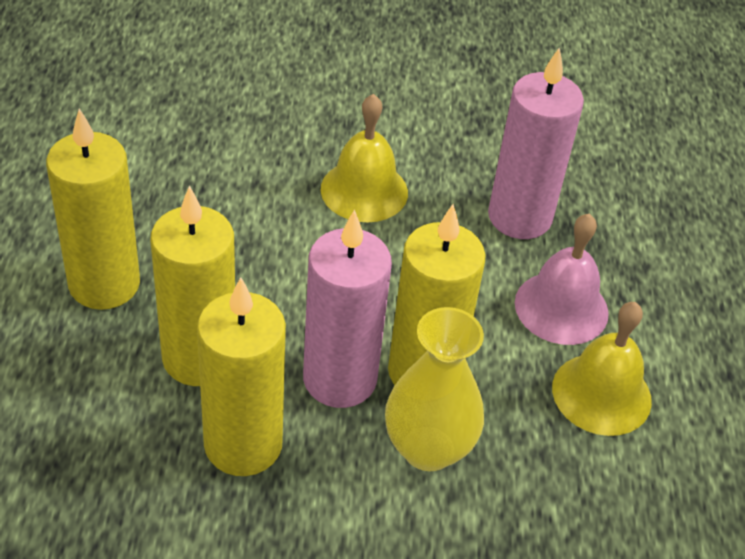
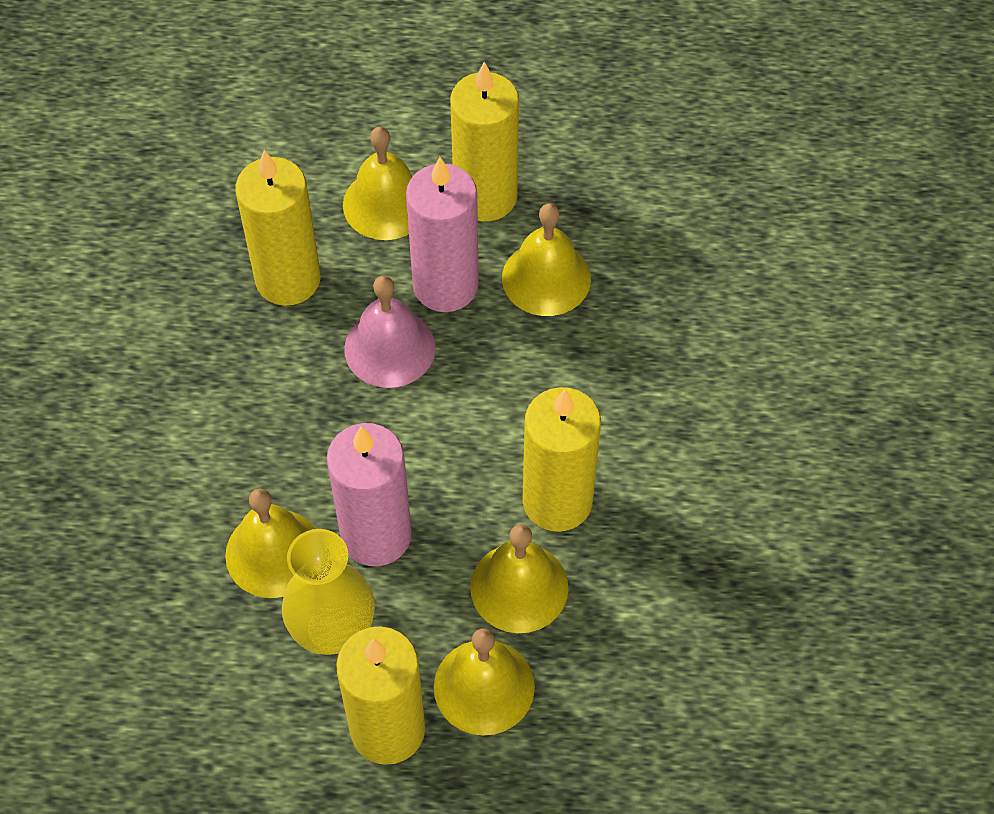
yellow bell: 2 -> 5

